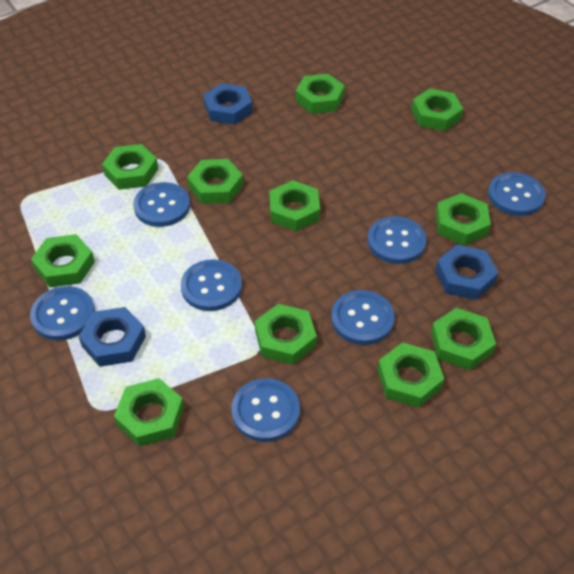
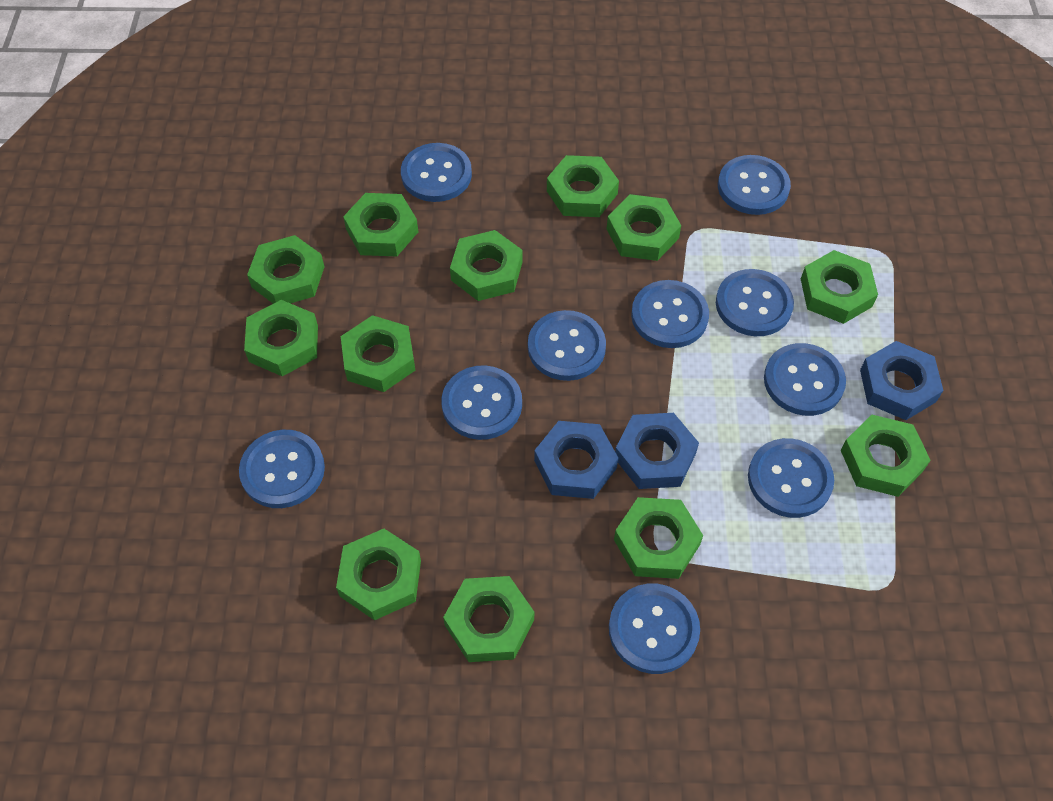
blue button: 7 -> 10
green nut: 11 -> 12

